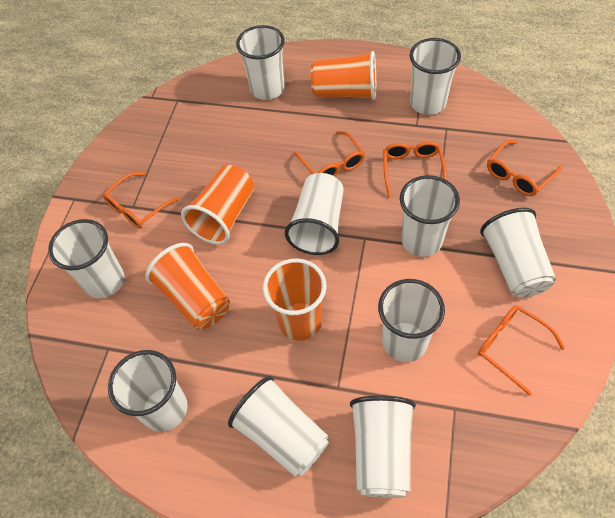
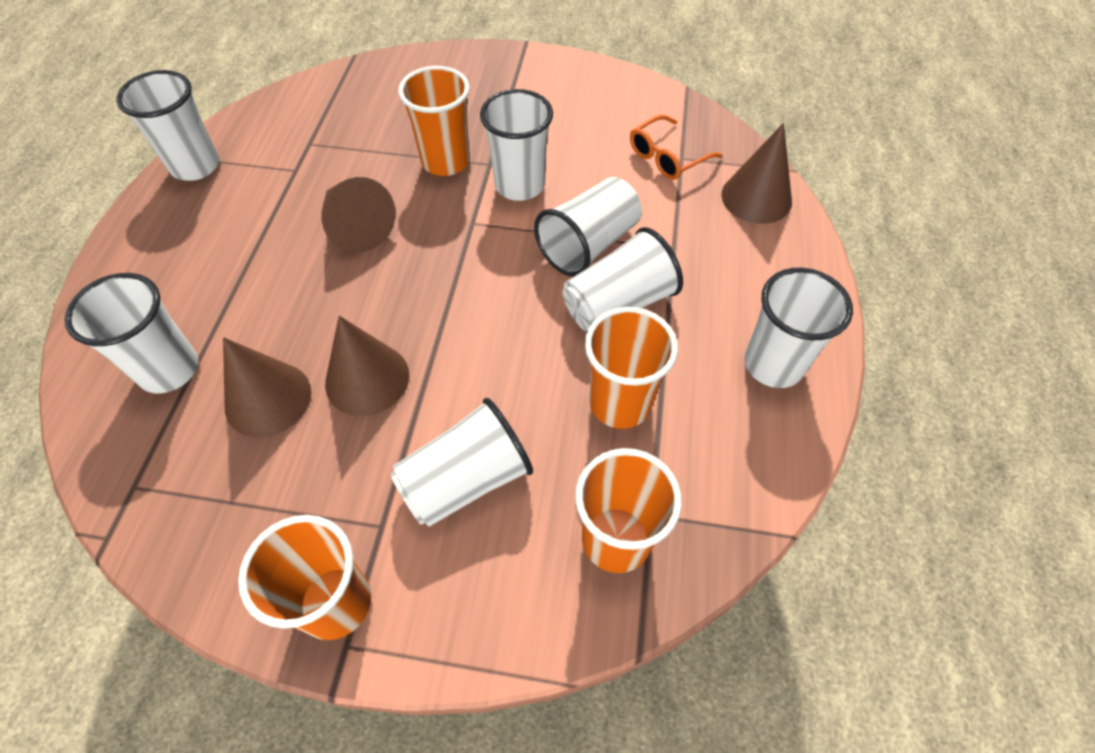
brown cone: 0 -> 4
orange glasses: 5 -> 1
white cup: 10 -> 7

